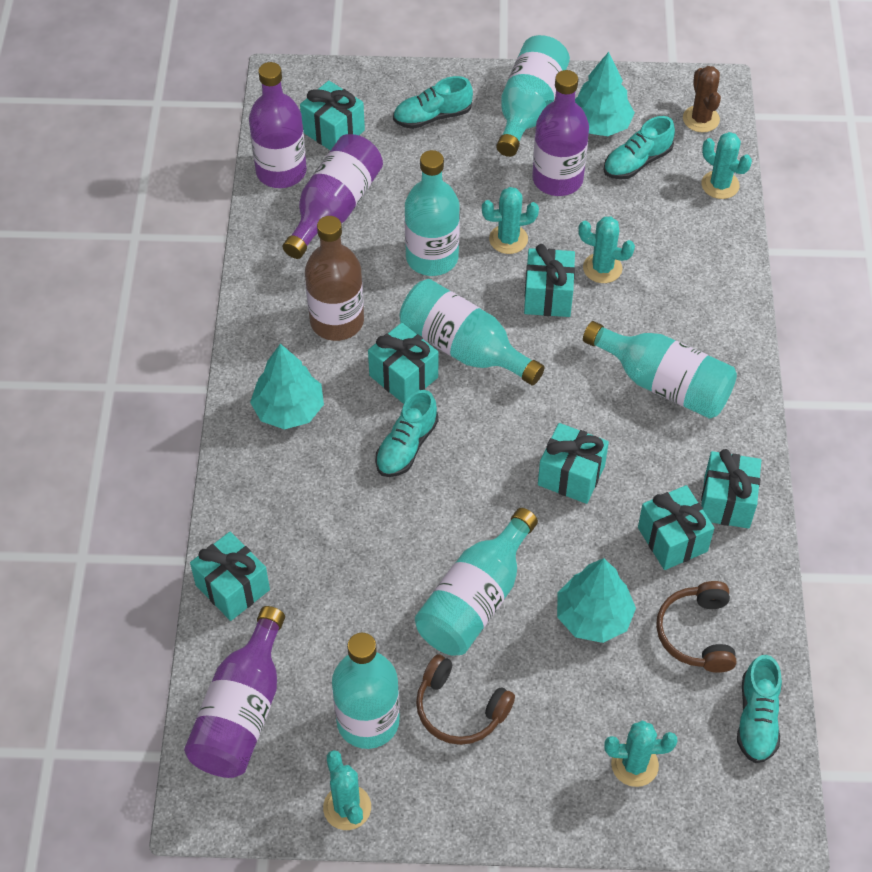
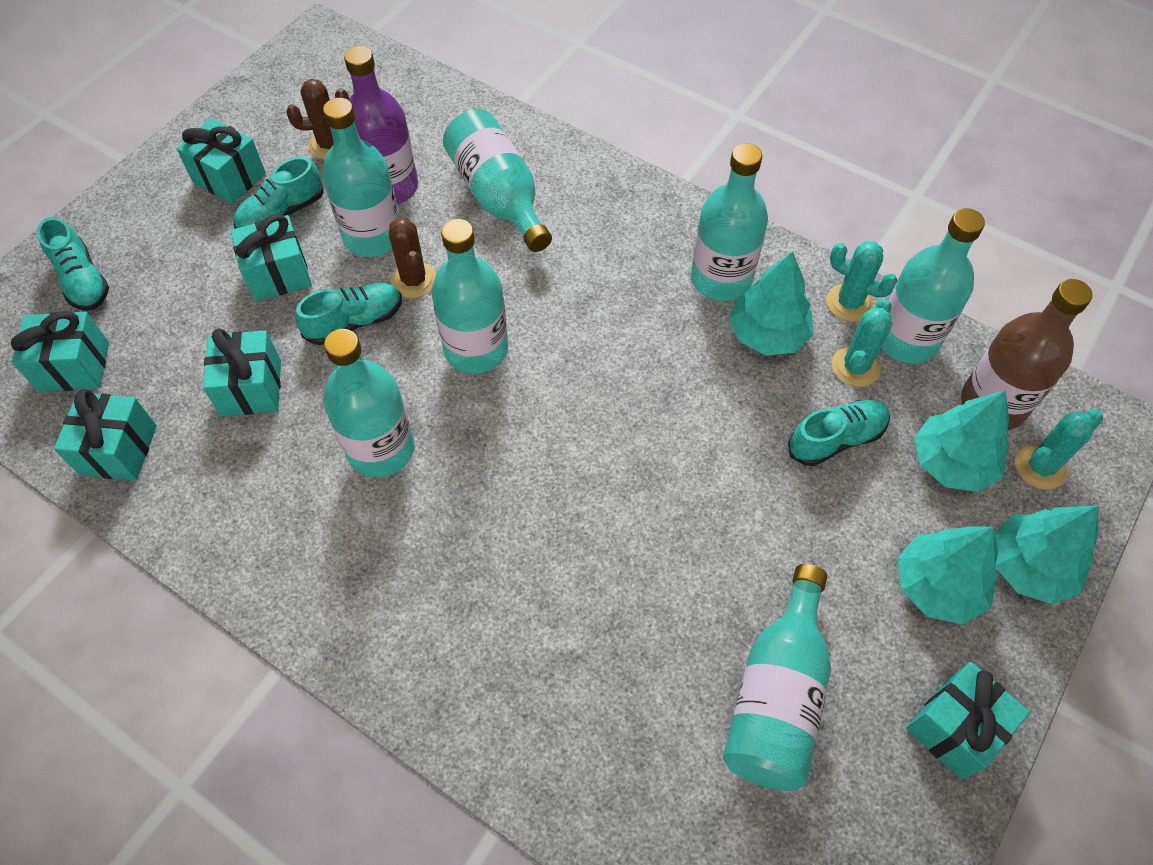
brown cactus: 1 -> 2
brown headphones: 2 -> 0
purple bottle: 4 -> 1
turquoise bottle: 6 -> 7
turquoise cactus: 5 -> 3
turquoise gift: 7 -> 6
turquoise tree: 3 -> 4

